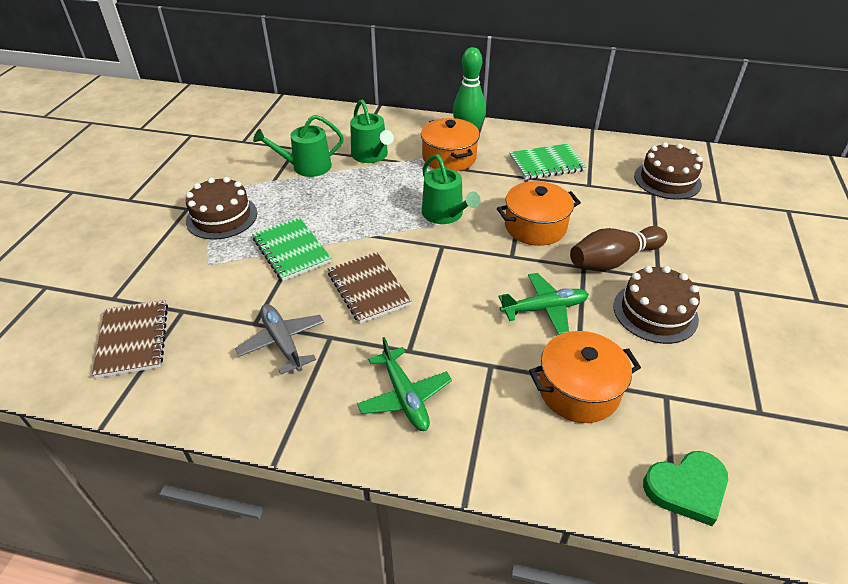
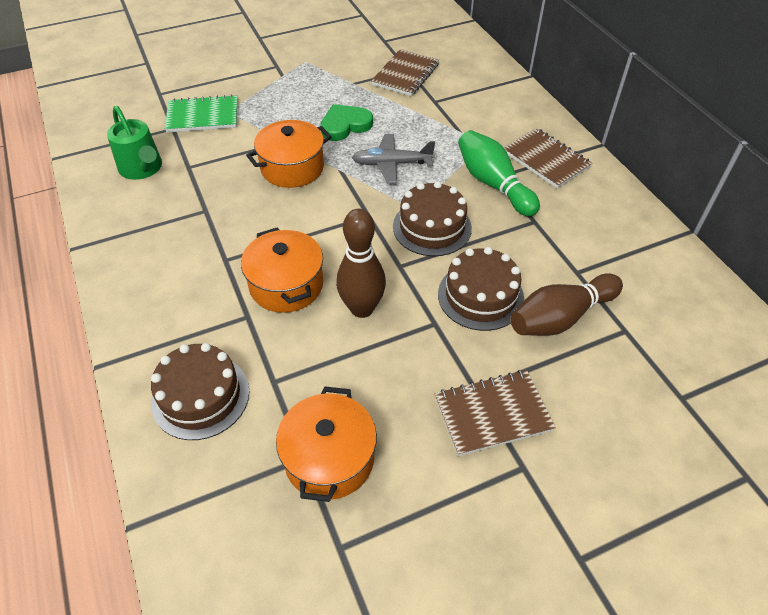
brown bowling pin: 1 -> 2
brown notebook: 2 -> 3
green notebook: 2 -> 1
green plane: 2 -> 0
green watering can: 3 -> 1

